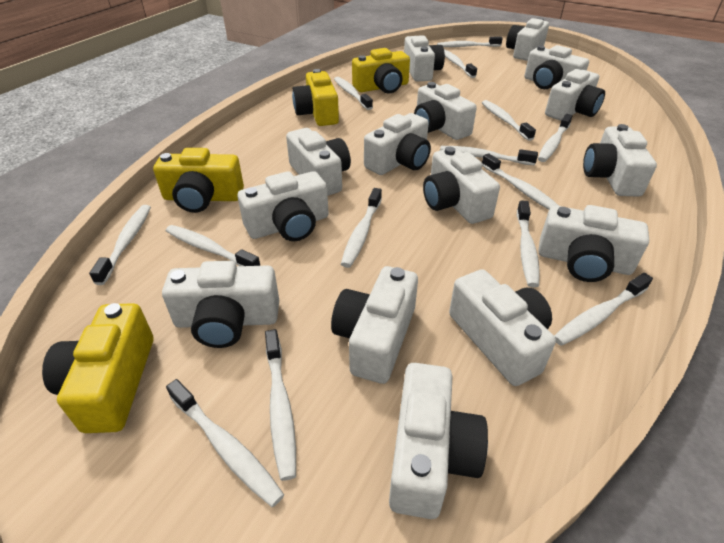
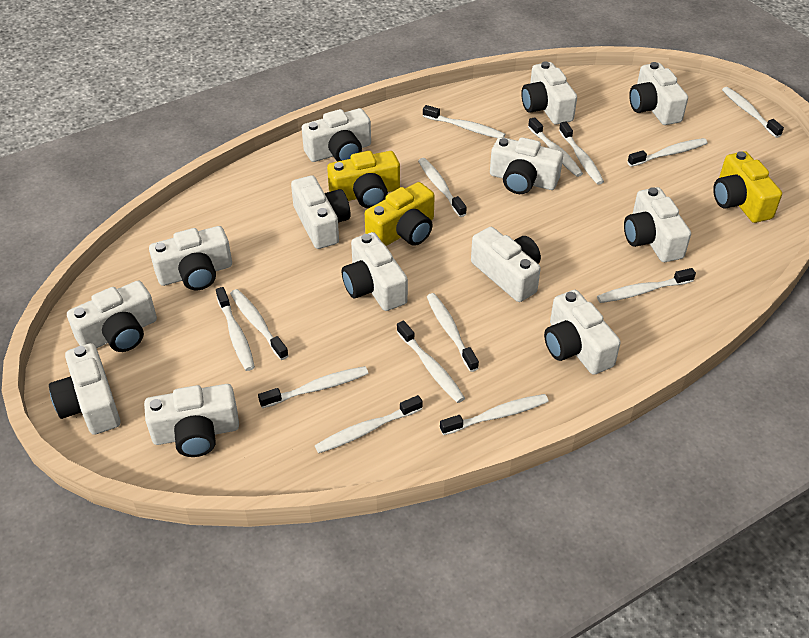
white camera: 15 -> 13
yellow camera: 4 -> 3

